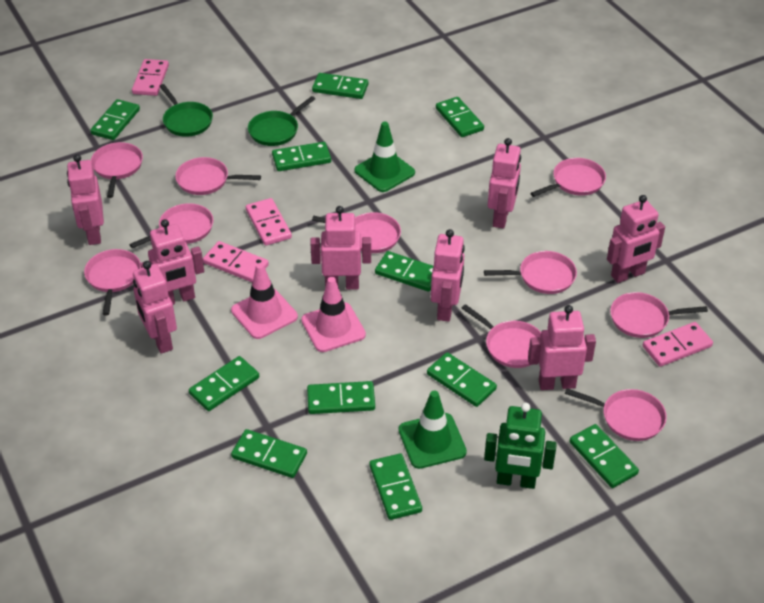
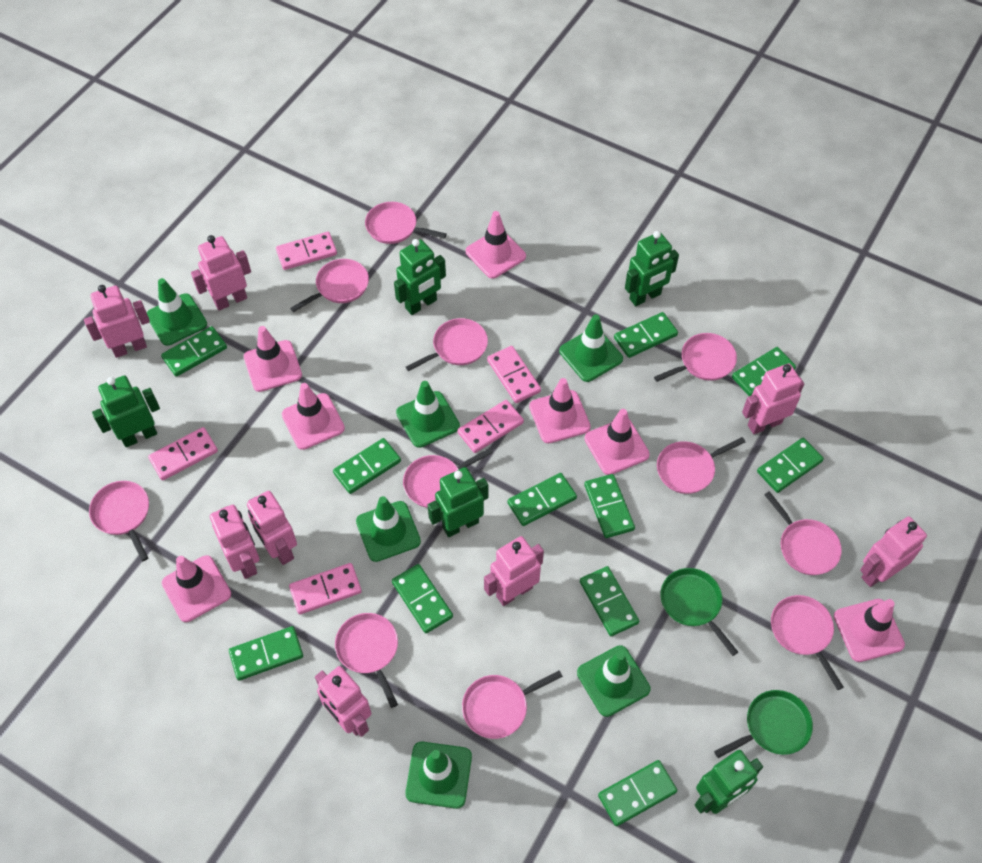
green robot: 1 -> 5
green traffic cone: 2 -> 6
pink domino: 4 -> 5
pink pan: 10 -> 11
pink traffic cone: 2 -> 7

